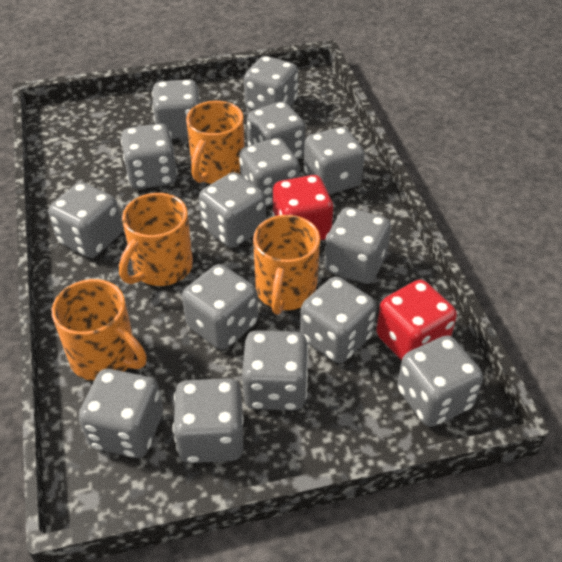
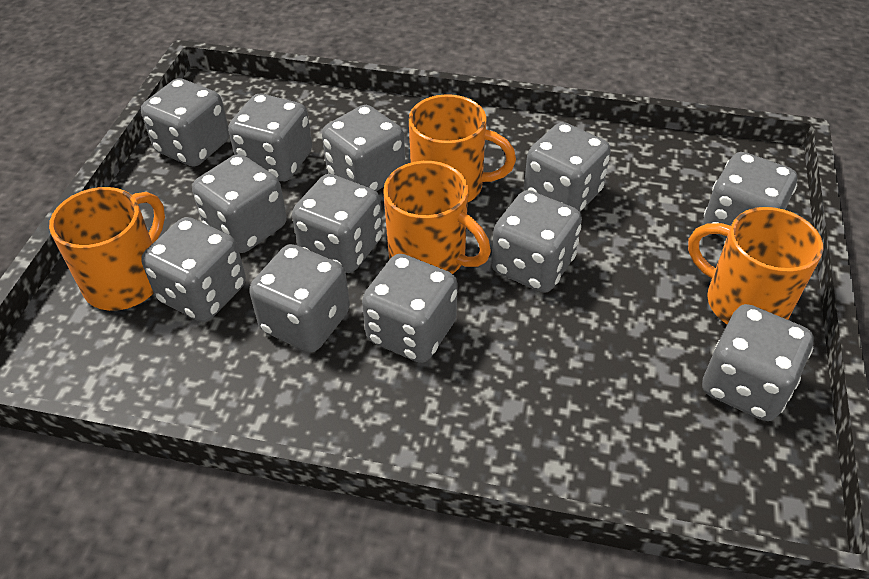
grey dice: 15 -> 12
red dice: 2 -> 0

